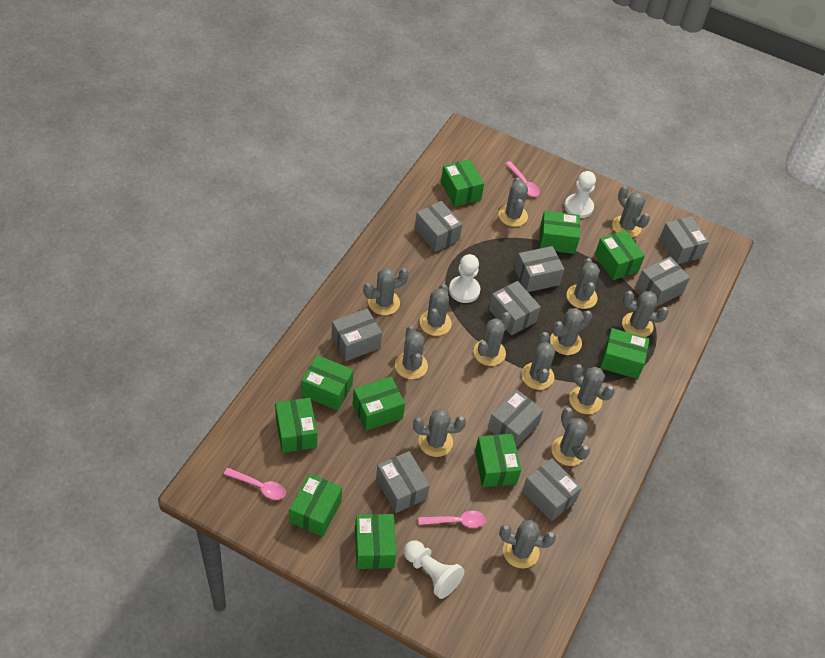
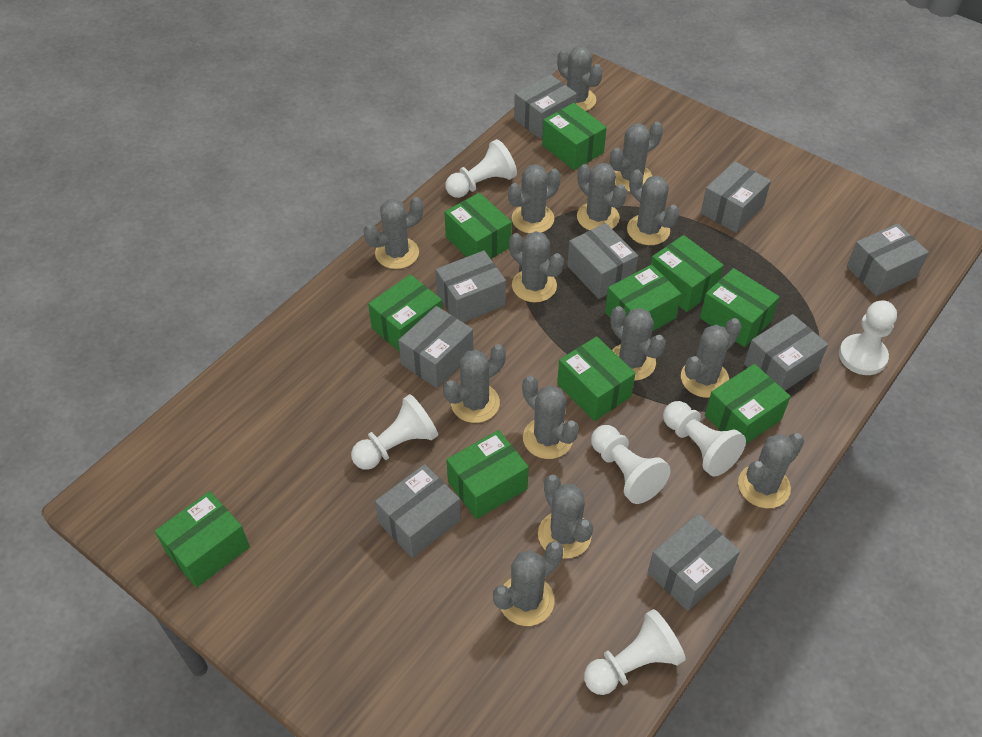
pink spoon: 3 -> 0
white pawn: 3 -> 6

